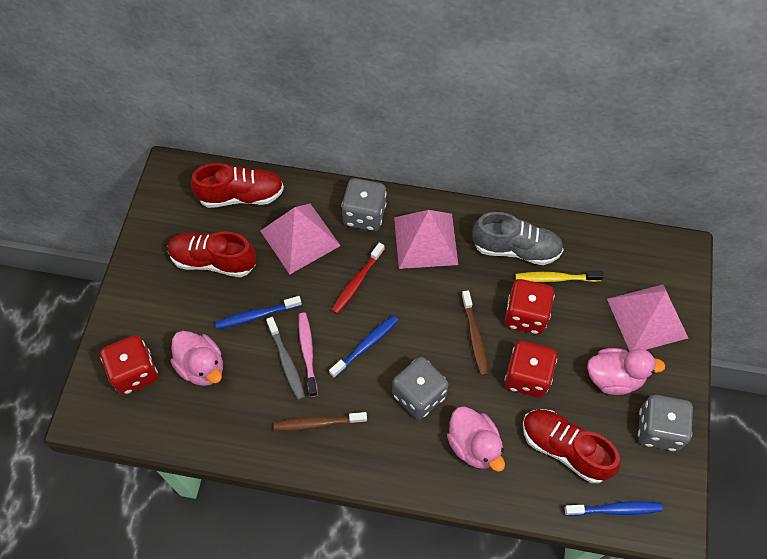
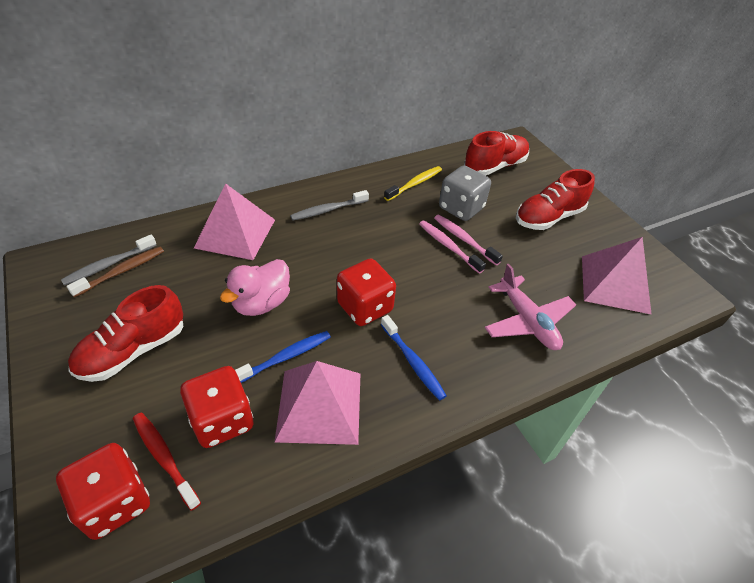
blue toothbrush: 3 -> 2
brown toothbrush: 2 -> 1
grey dice: 3 -> 1
grey shoe: 1 -> 0
grey toothbrush: 1 -> 2
pink duck: 3 -> 1
pink plane: 0 -> 1
pink toothbrush: 1 -> 2

